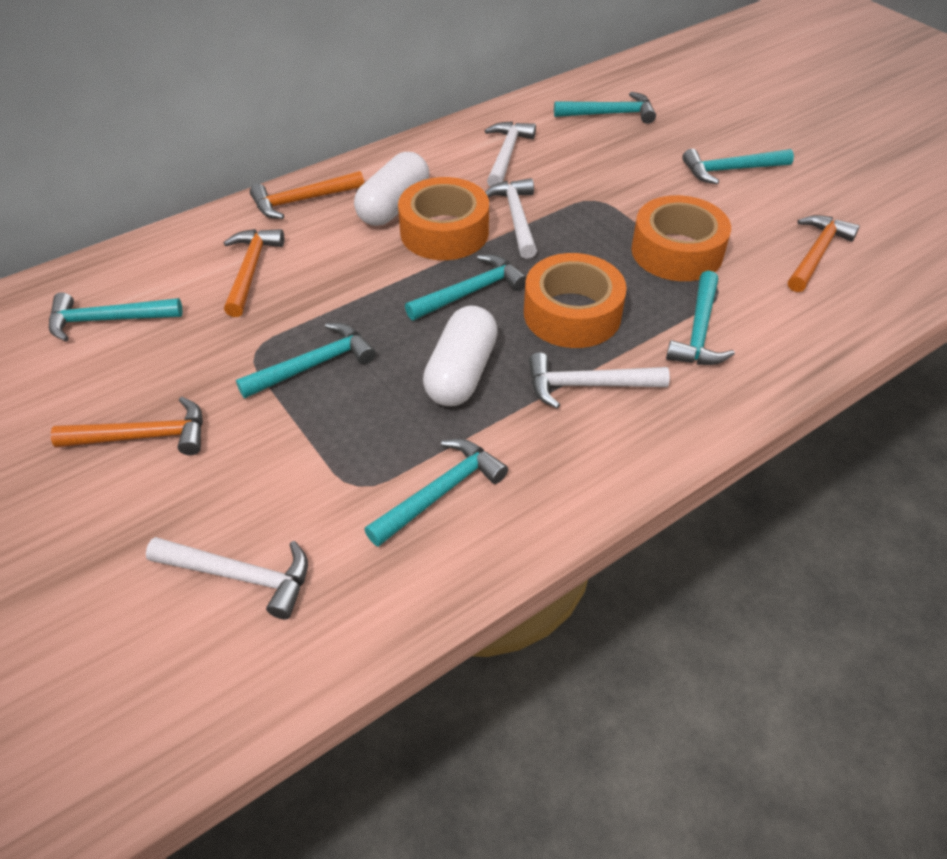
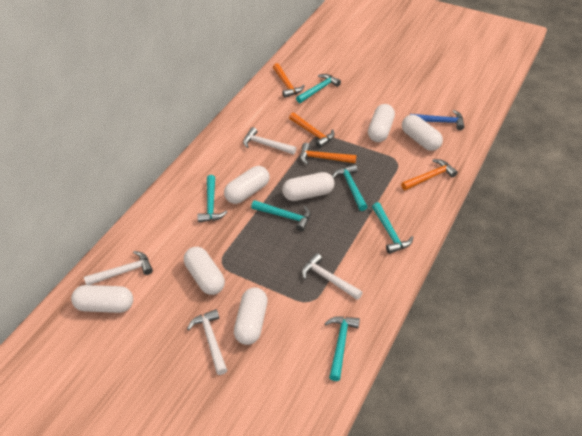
blue hammer: 0 -> 1
orange tape: 3 -> 0
turquoise hammer: 7 -> 6
white capsule: 2 -> 7

